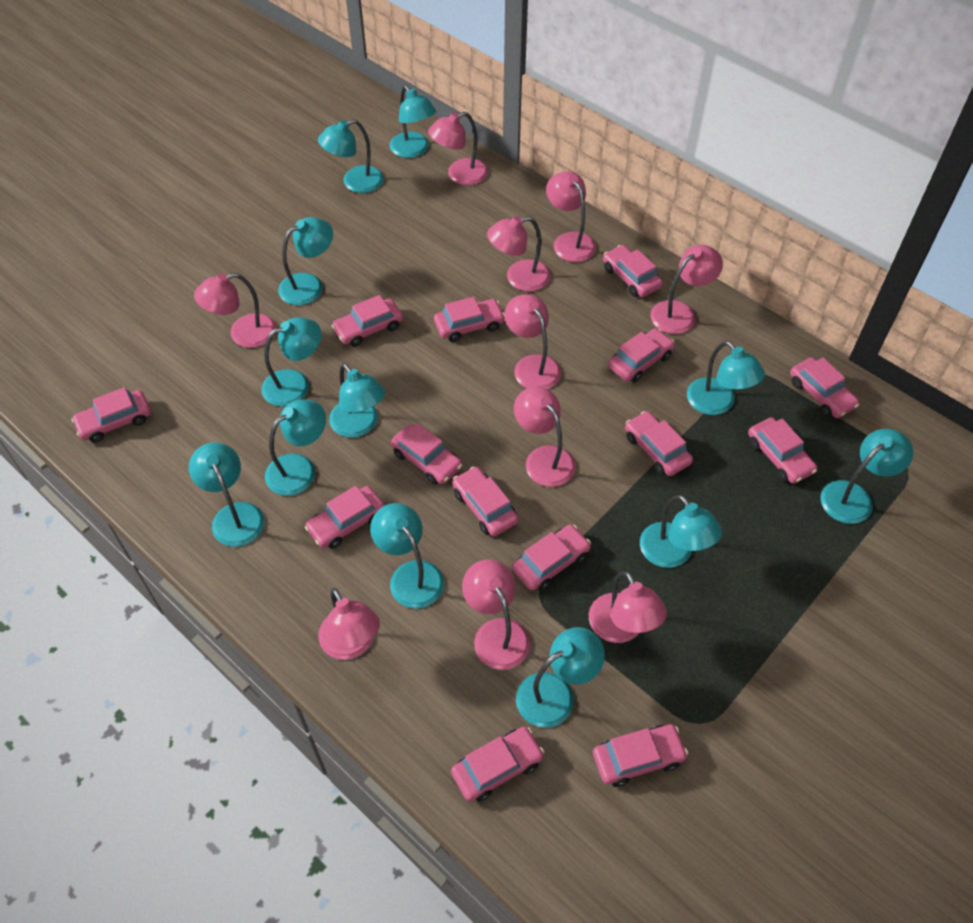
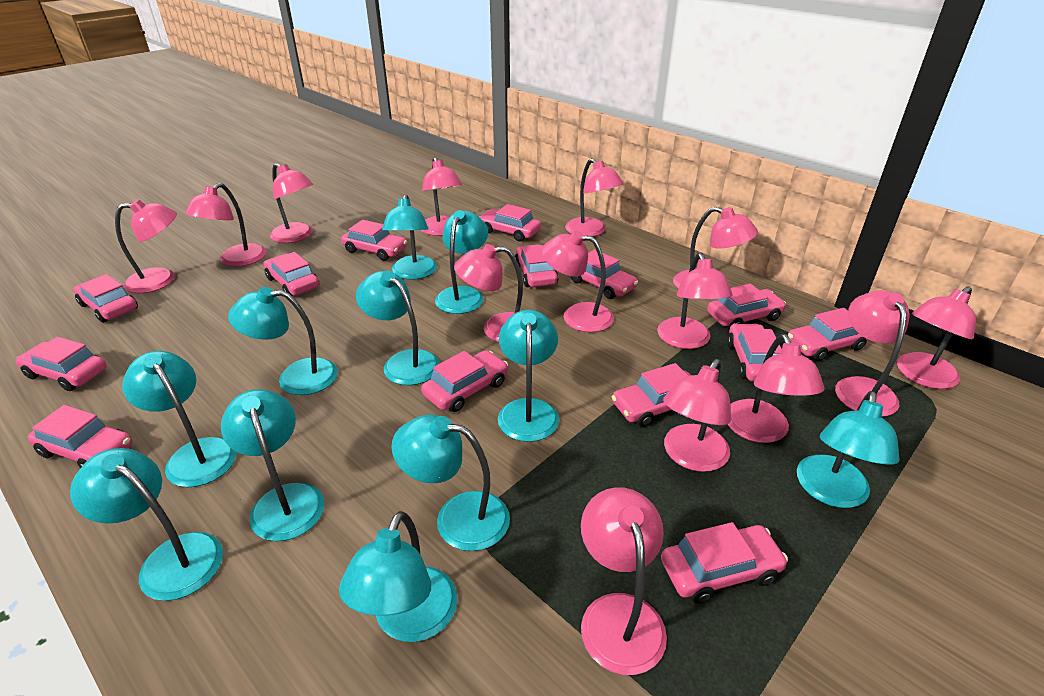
pink lamp: 10 -> 14
turquoise lamp: 12 -> 11

